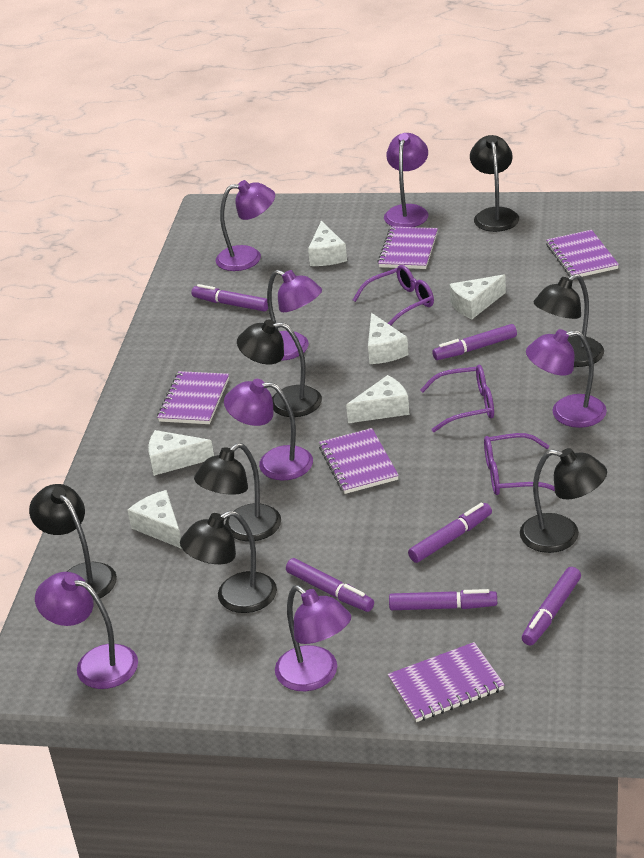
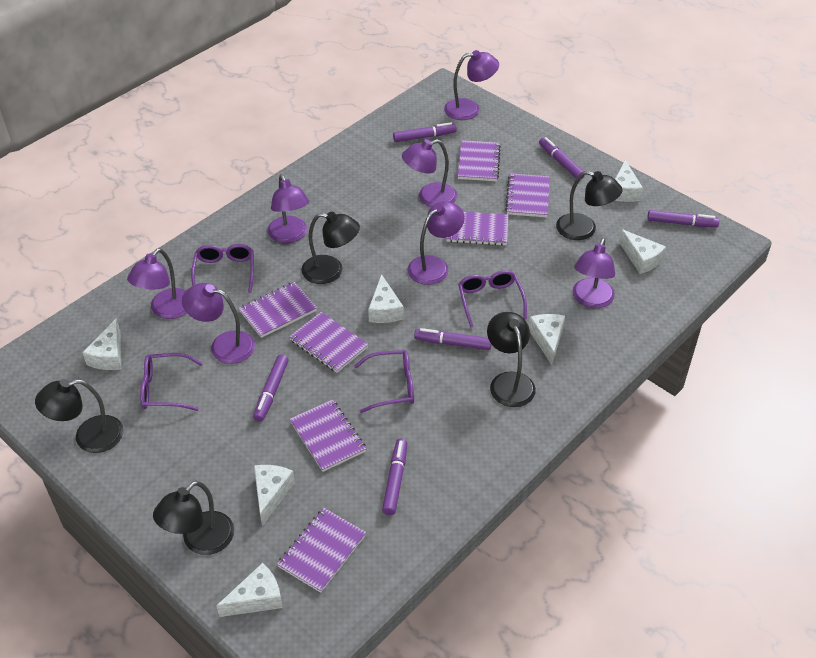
black lamp: 7 -> 5
purple glasses: 3 -> 4
purple notebook: 5 -> 7
white cheese: 6 -> 7

